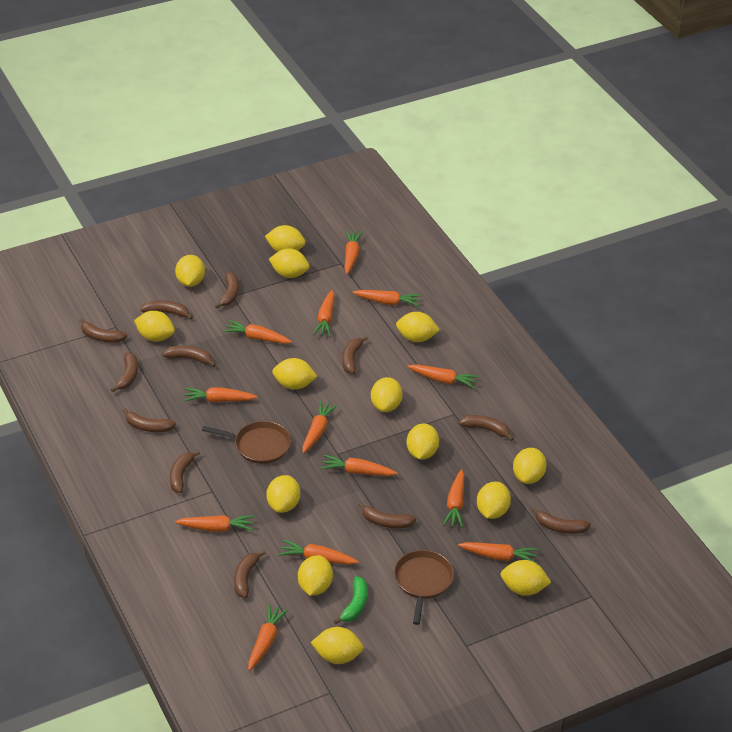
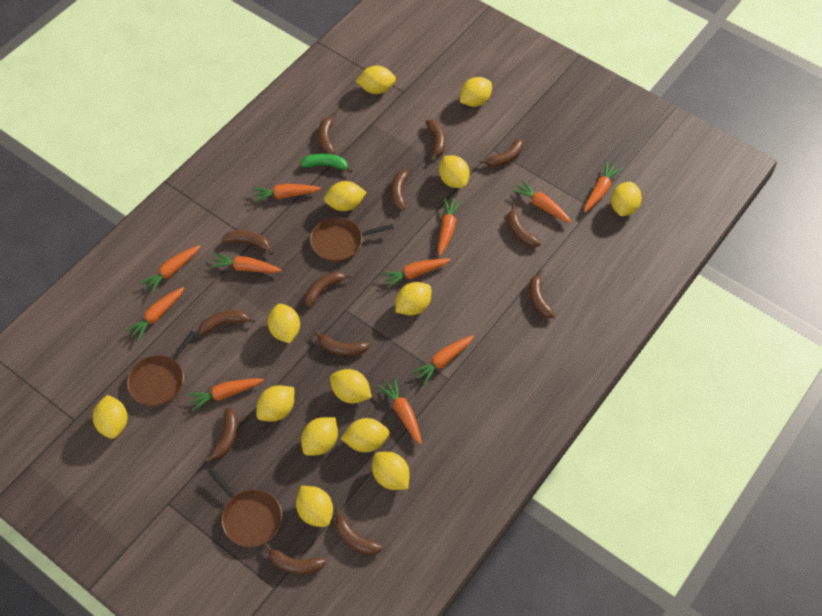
brown banana: 12 -> 13
brown pan: 2 -> 3
orange carrot: 13 -> 11

